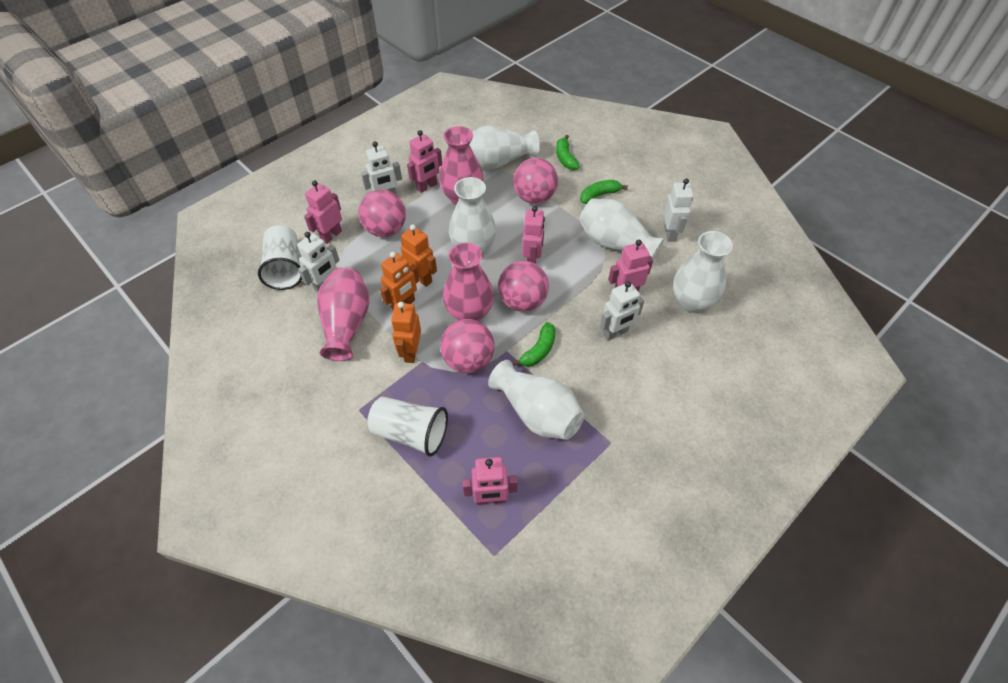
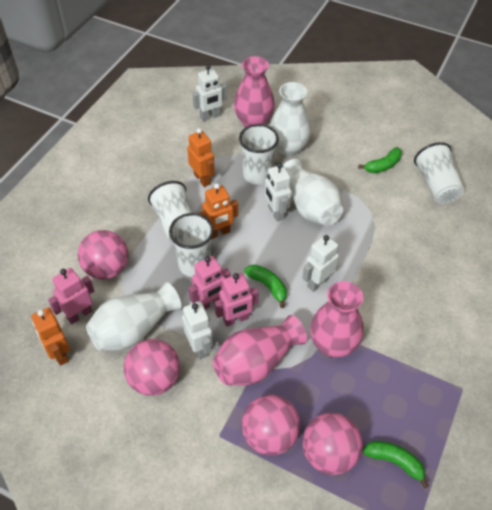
pink robot: 5 -> 3
white cup: 2 -> 4
white vase: 5 -> 3

